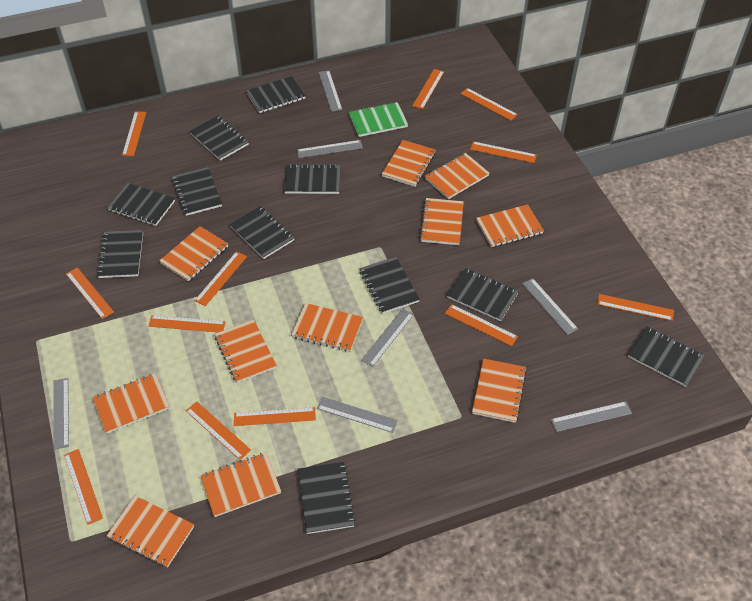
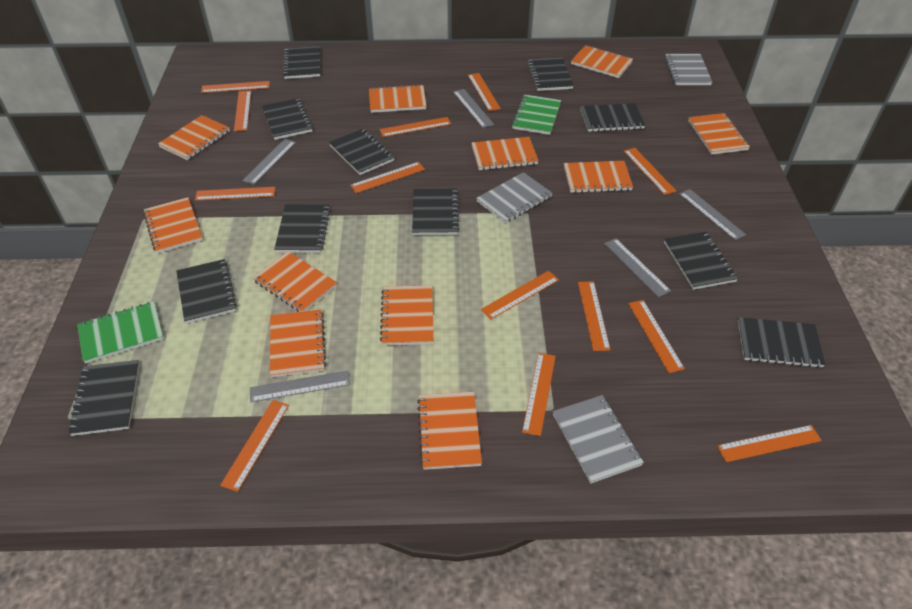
green notebook: 1 -> 2
grey notebook: 0 -> 3
grey ruler: 7 -> 5
orange ruler: 12 -> 13

